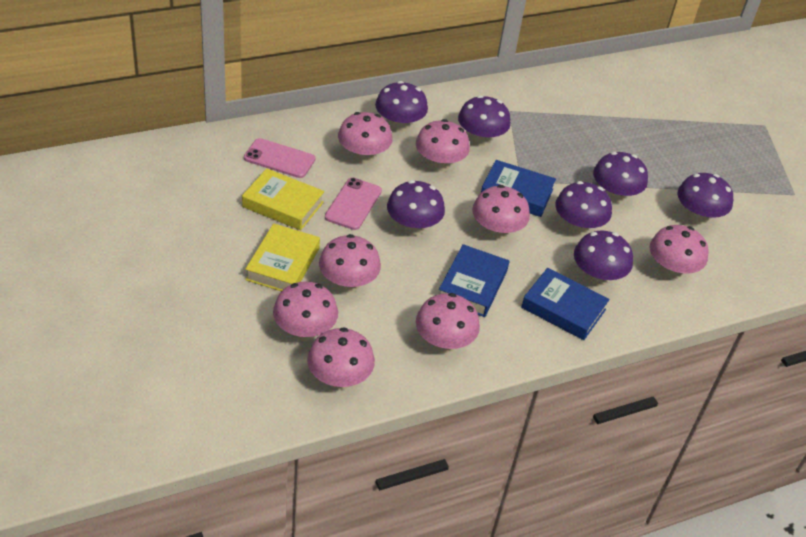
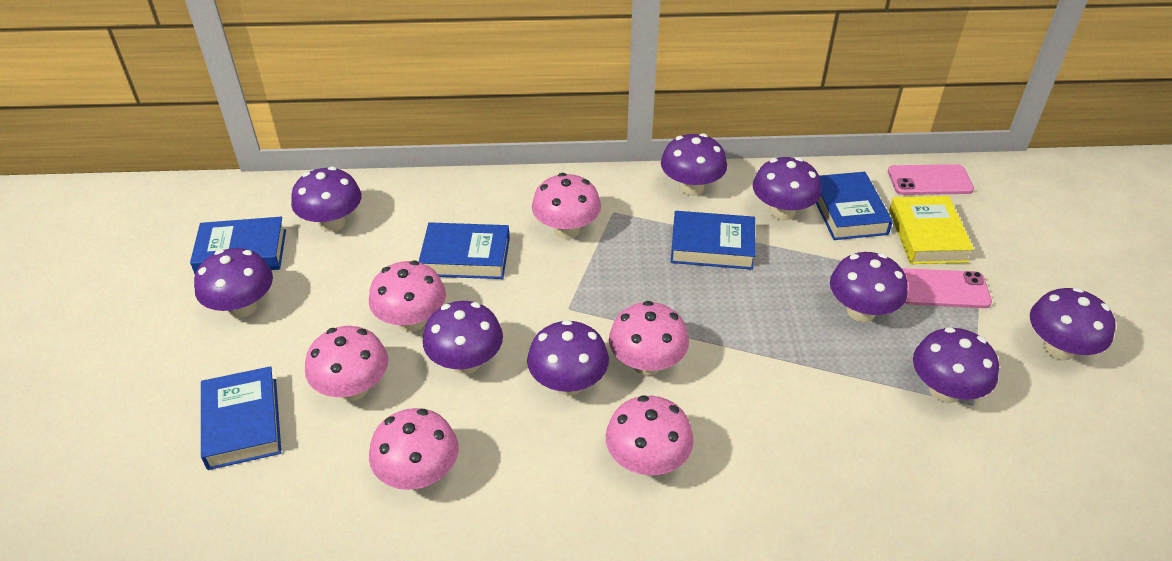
blue book: 3 -> 5
pink mushroom: 8 -> 6
purple mushroom: 7 -> 9
yellow book: 2 -> 1

